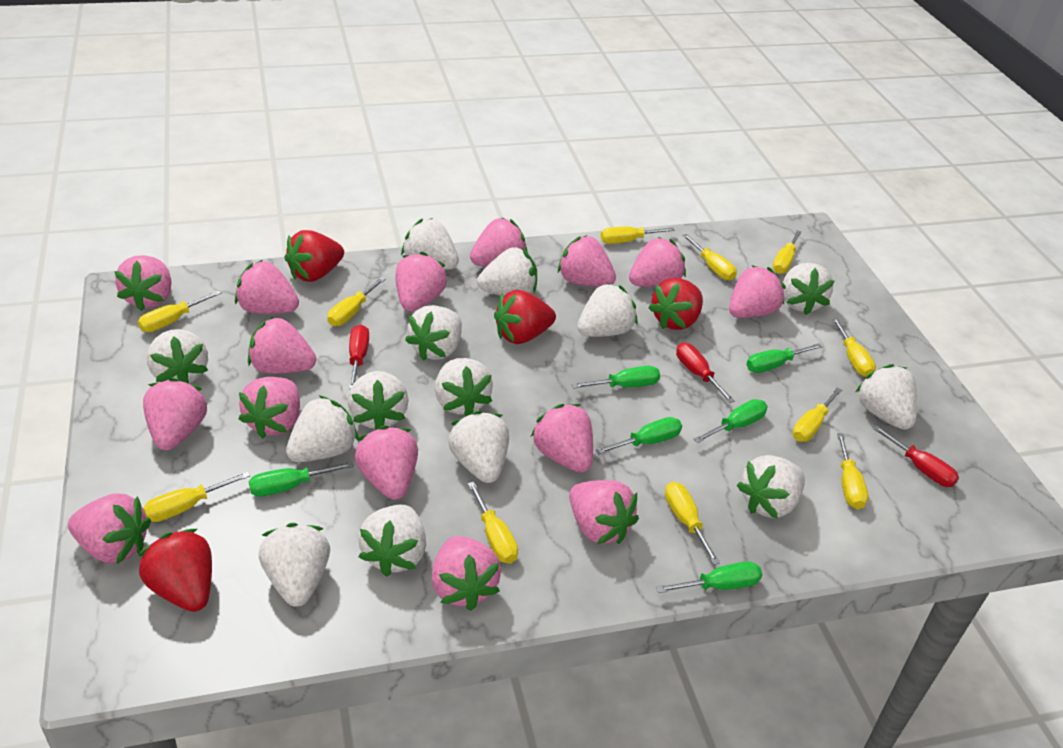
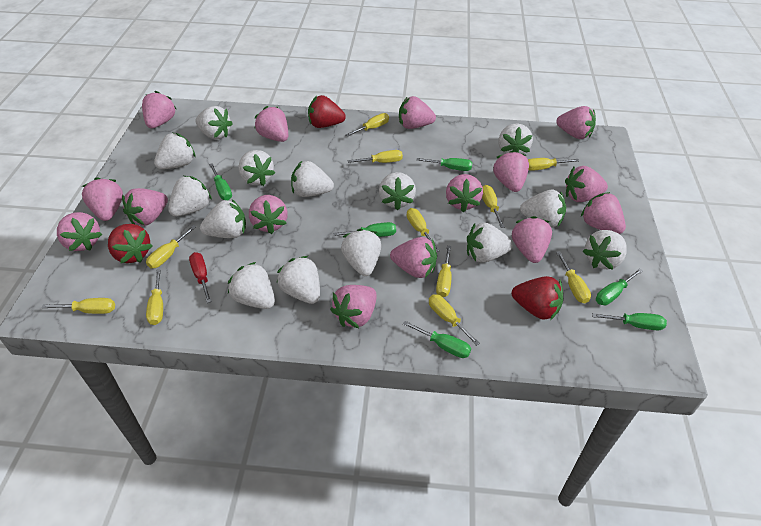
red screwdriver: 3 -> 1
red strawberry: 4 -> 3

